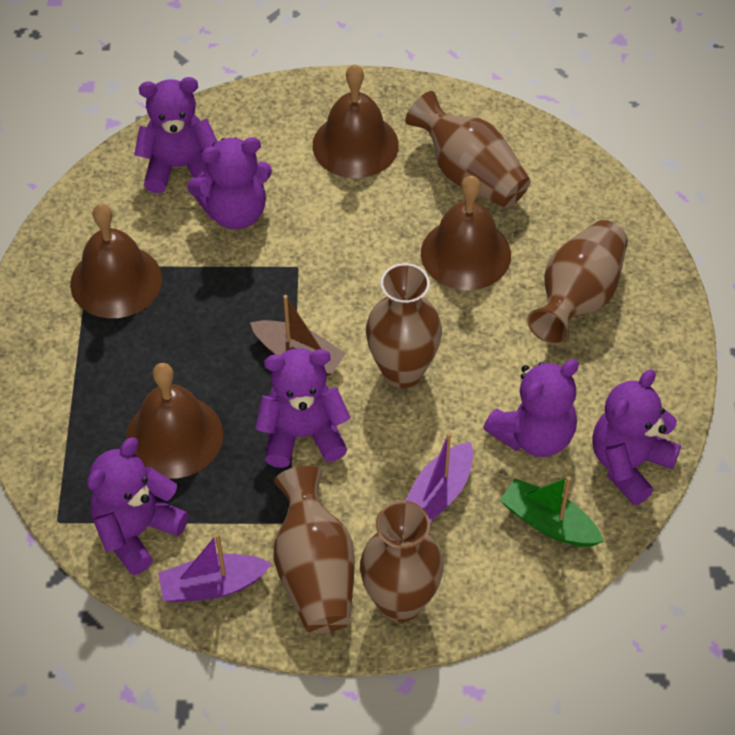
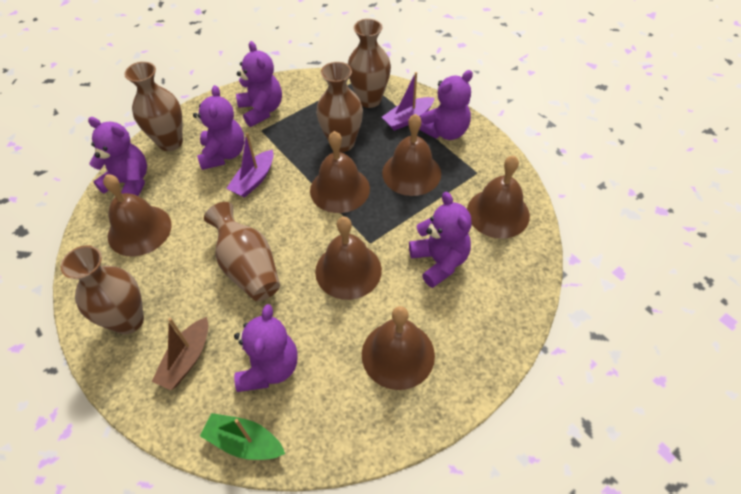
brown bell: 4 -> 6

